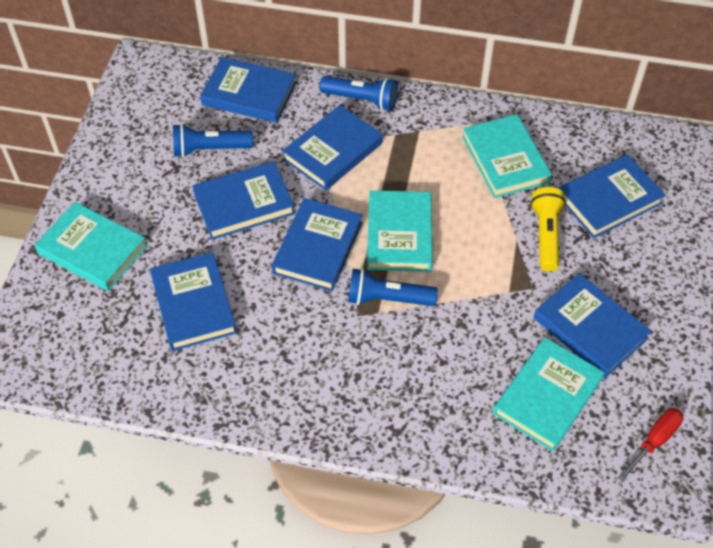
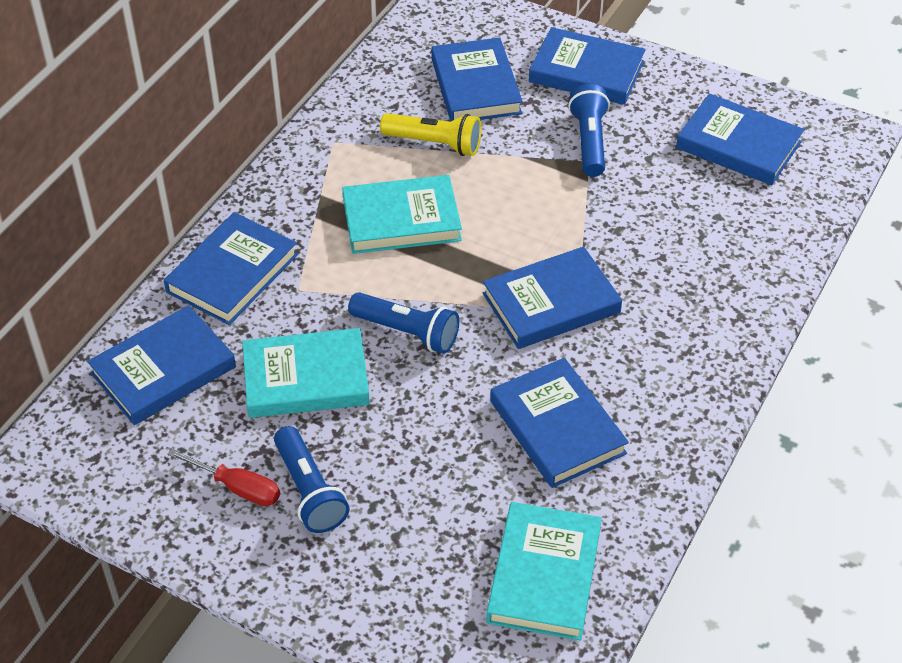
turquoise book: 4 -> 3

